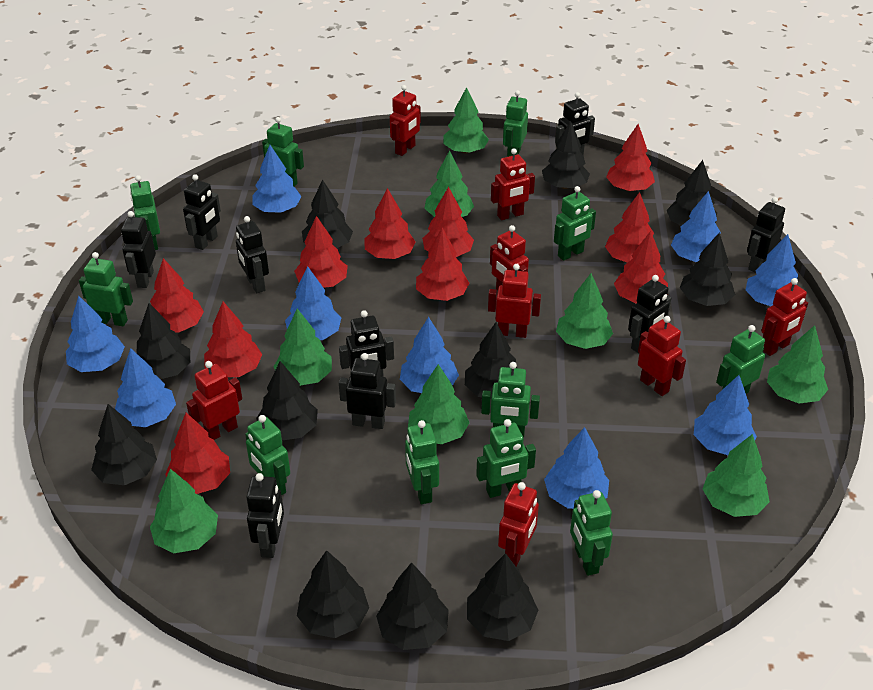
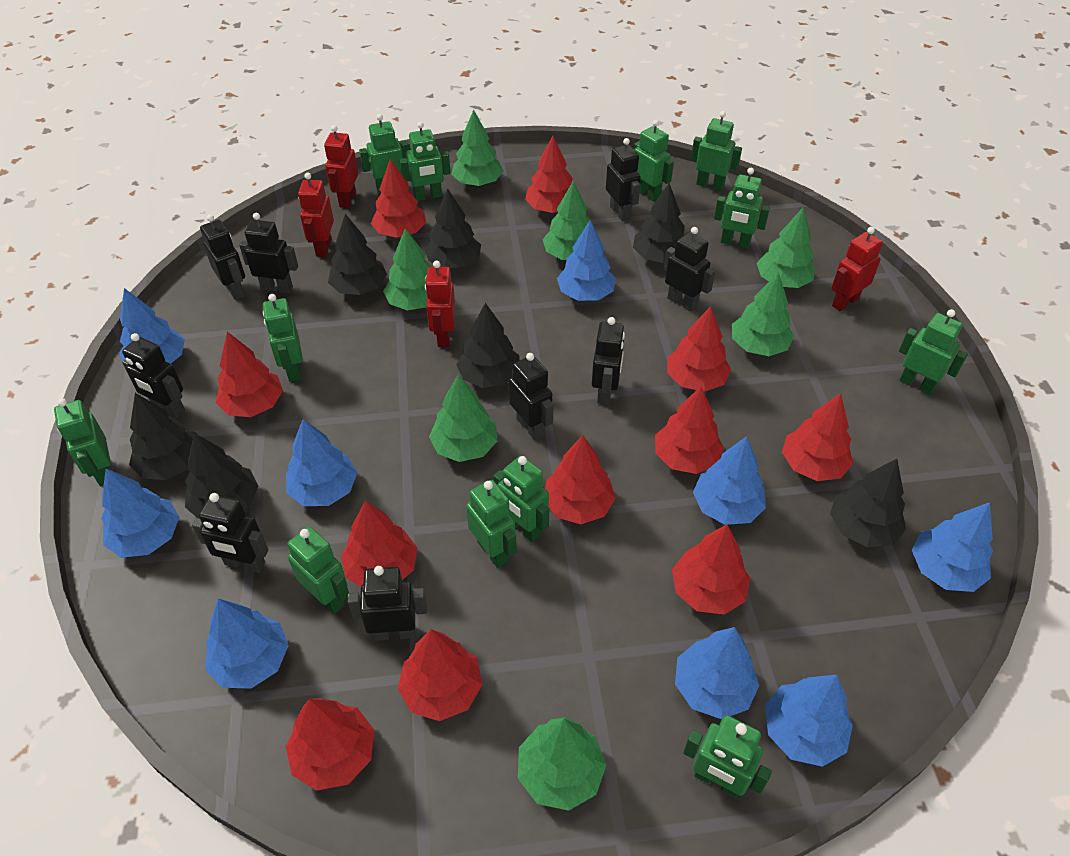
black tree: 11 -> 7
green robot: 11 -> 12
green tree: 8 -> 7
red robot: 8 -> 4
red tree: 10 -> 11

